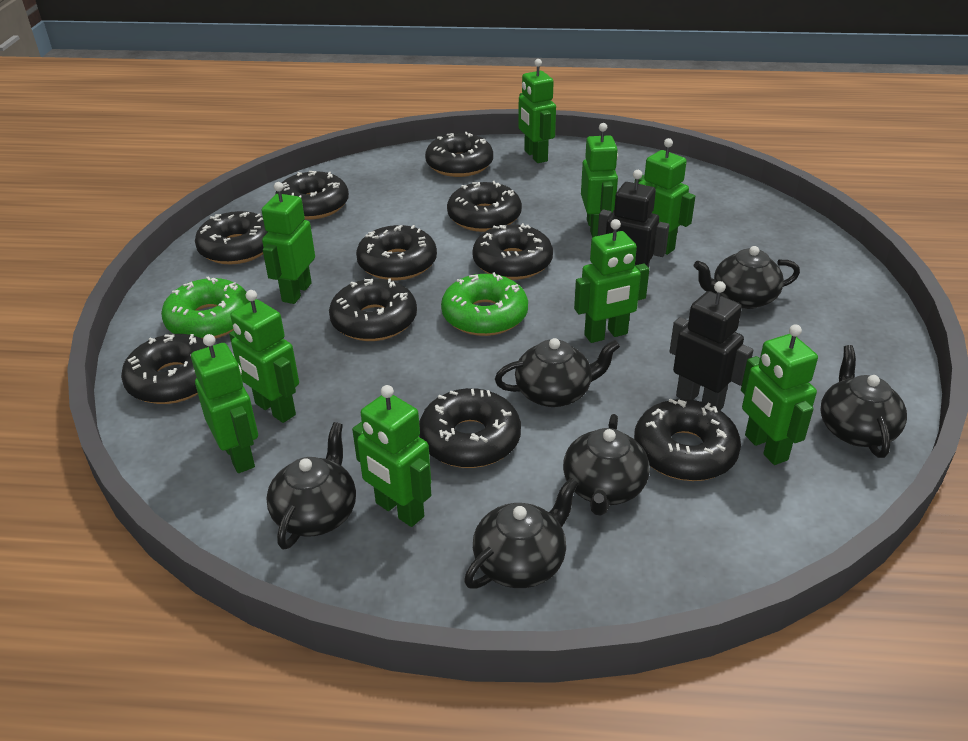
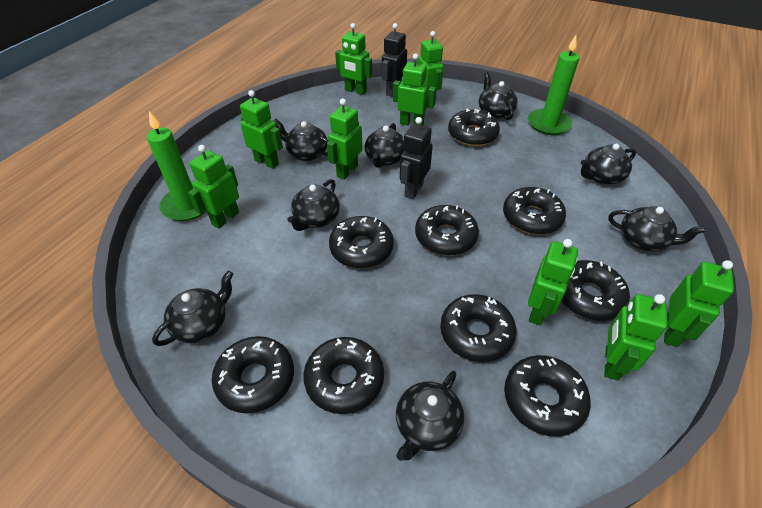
black donut: 10 -> 9
black teapot: 6 -> 8
green candle: 0 -> 2
green donut: 2 -> 0

